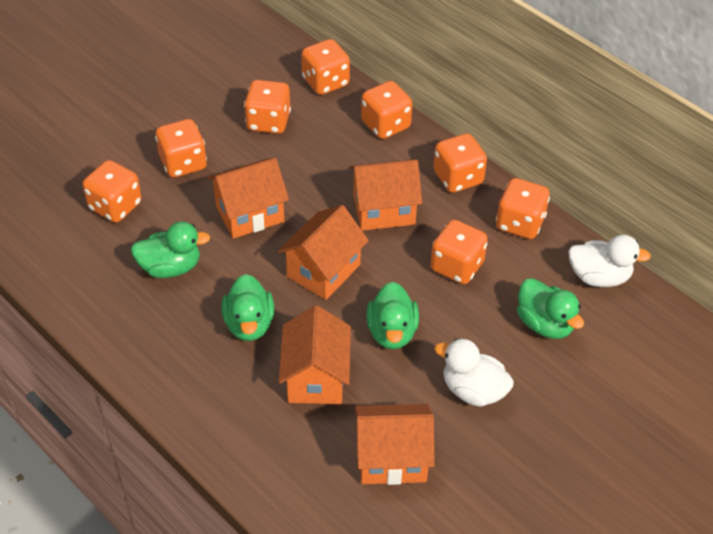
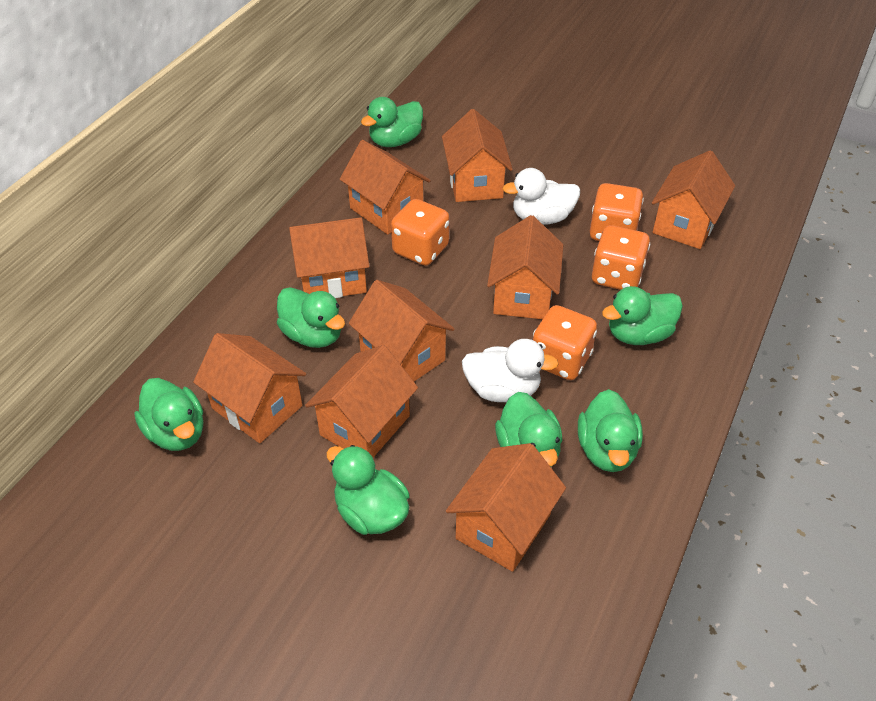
green duck: 4 -> 7
orange dice: 8 -> 4
orange house: 5 -> 9

